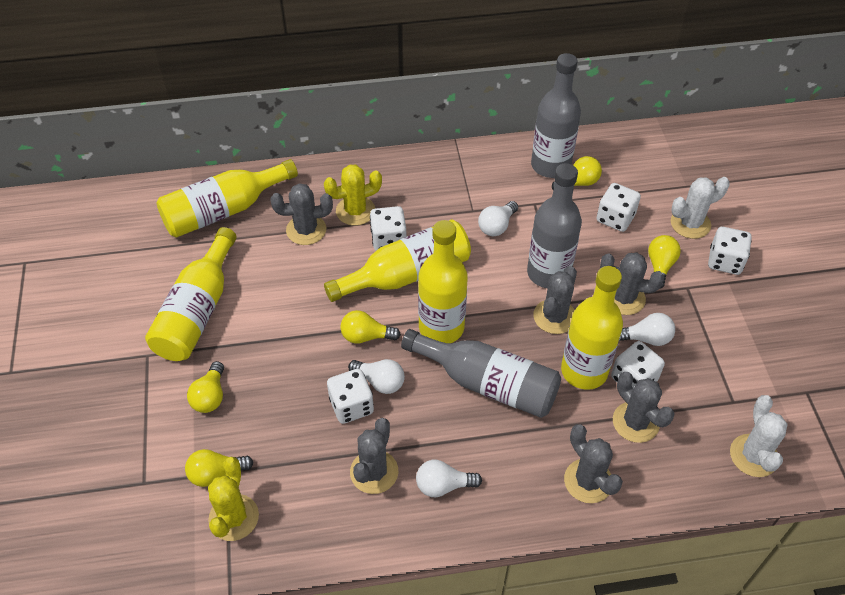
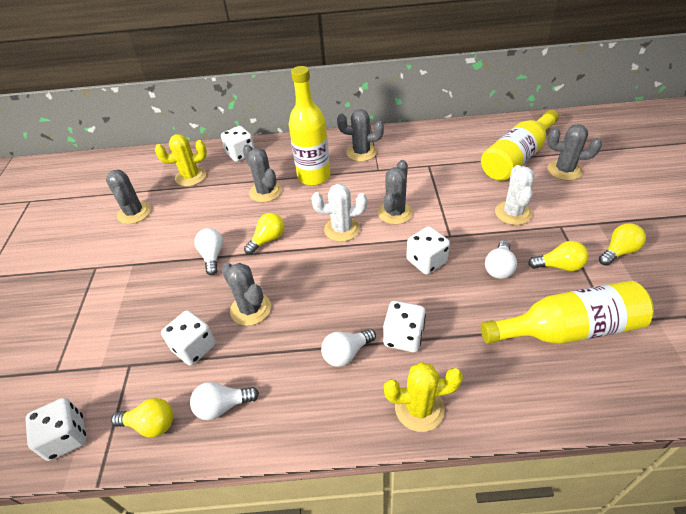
grey bottle: 3 -> 0
yellow bottle: 5 -> 3
yellow light bulb: 5 -> 4

